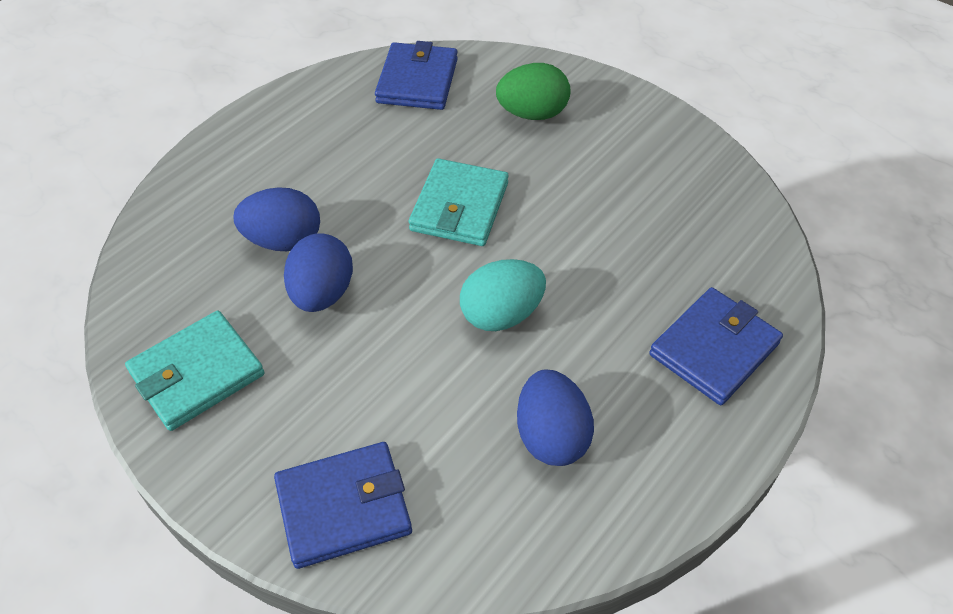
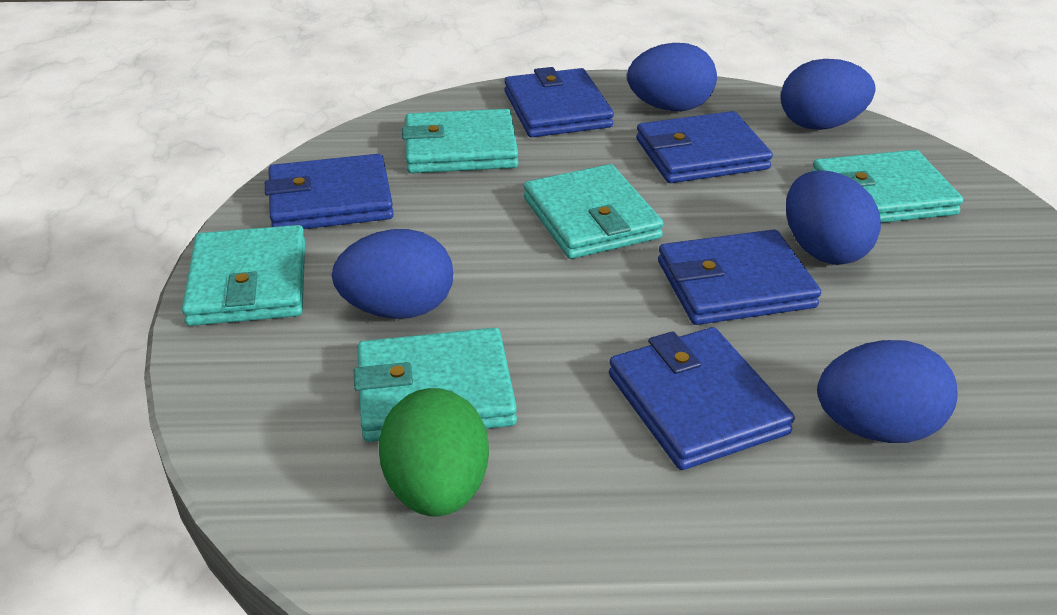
blue egg: 3 -> 5
blue wallet: 3 -> 5
turquoise egg: 1 -> 0
turquoise wallet: 2 -> 5

